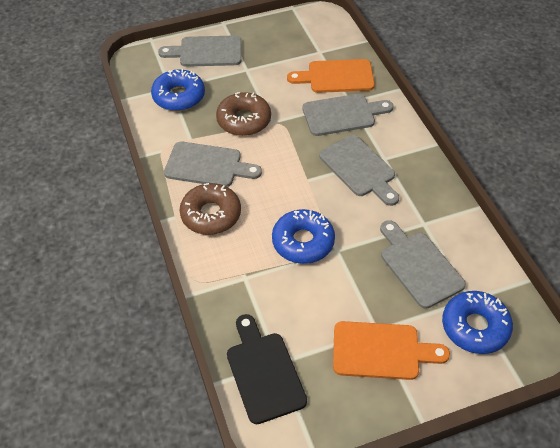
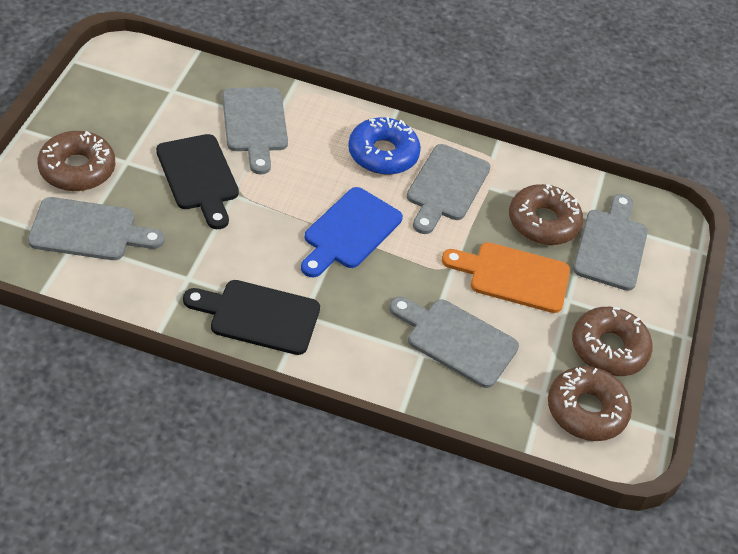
black cutting board: 1 -> 2
blue cutting board: 0 -> 1
blue donut: 3 -> 1
brown donut: 2 -> 4
orange cutting board: 2 -> 1

